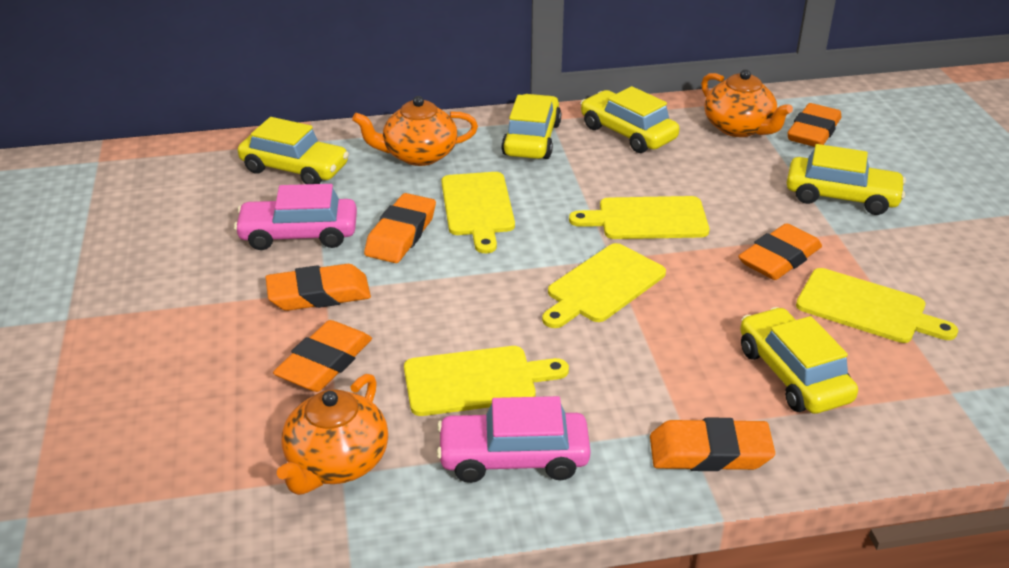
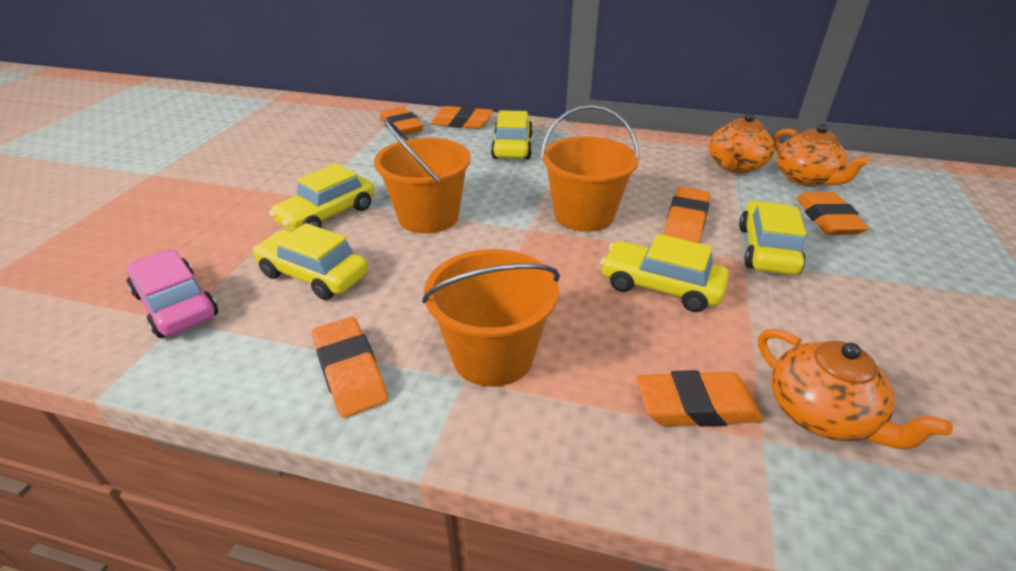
orange bucket: 0 -> 3
pink car: 2 -> 1
yellow cutting board: 5 -> 0

